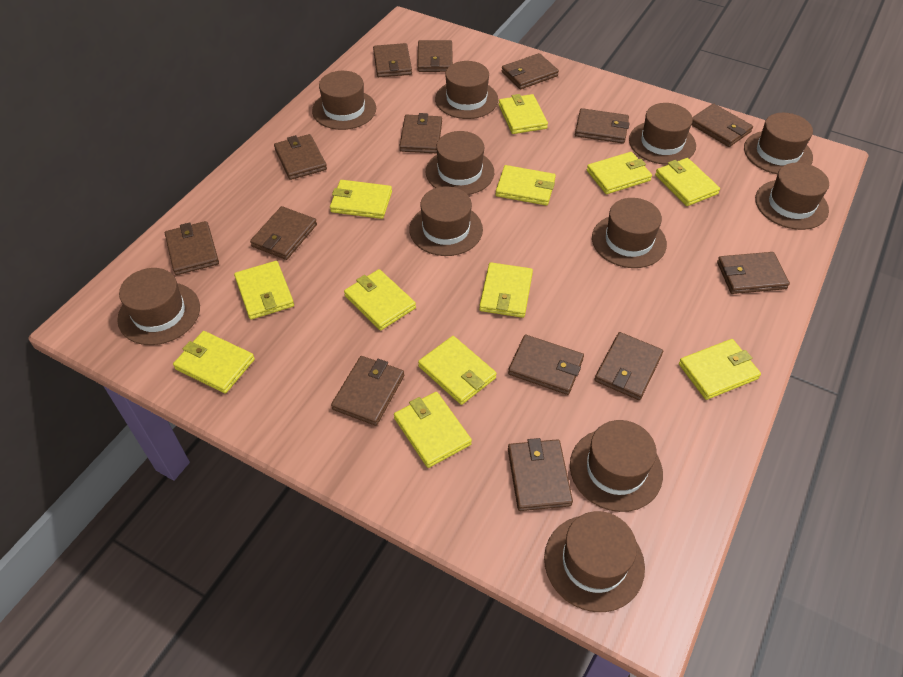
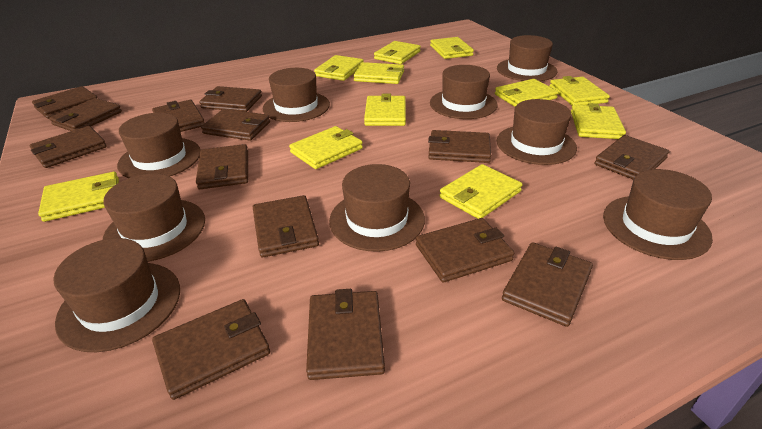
brown hat: 11 -> 9
yellow wallet: 12 -> 11

